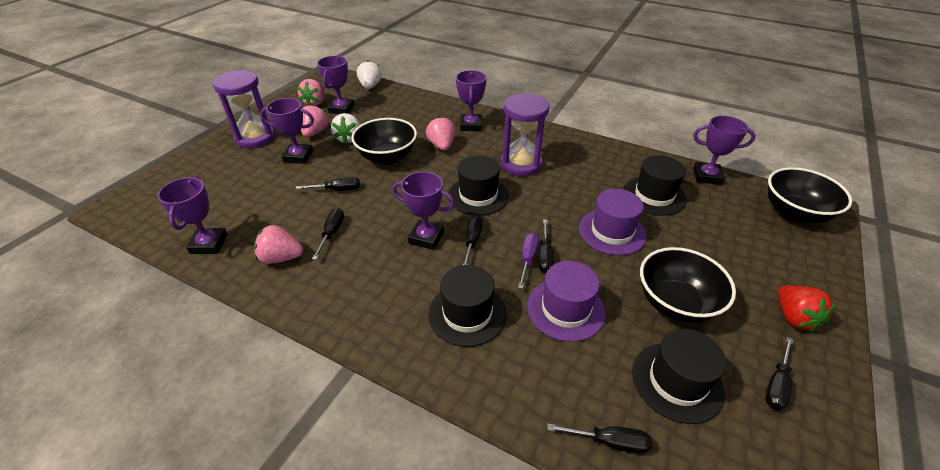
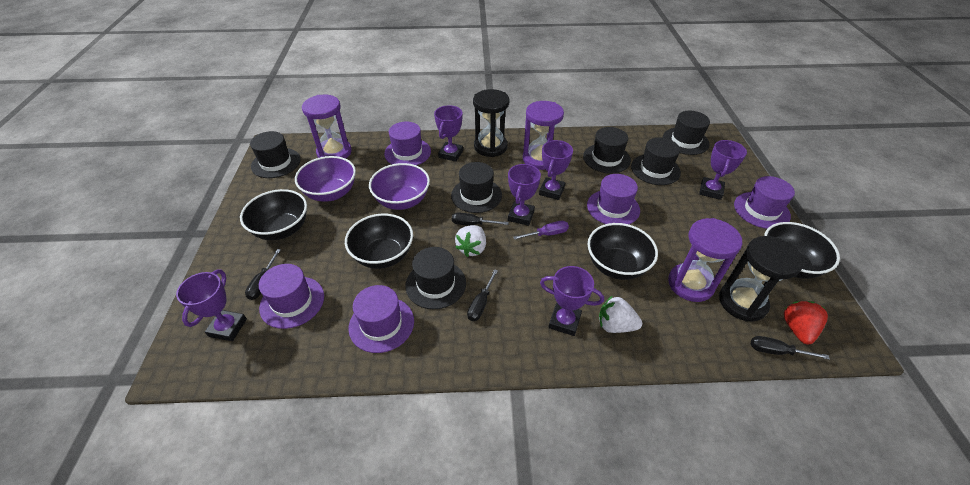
black bowl: 3 -> 4
black hat: 4 -> 6
black hourglass: 0 -> 2
black screwdriver: 6 -> 4
pink strawberry: 4 -> 0
purple bowl: 0 -> 2
purple hat: 2 -> 5
purple hourglass: 2 -> 3

